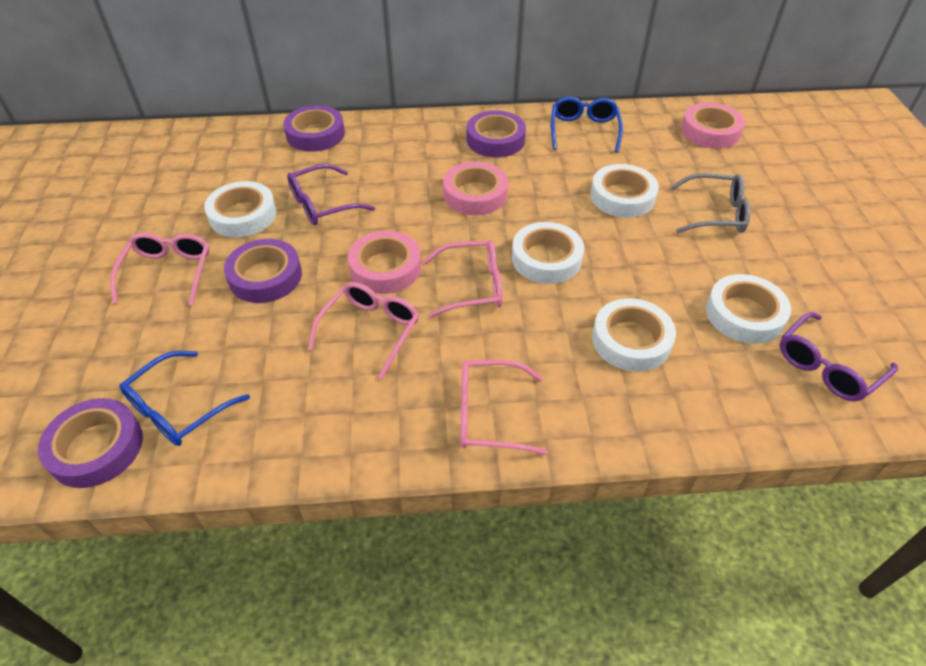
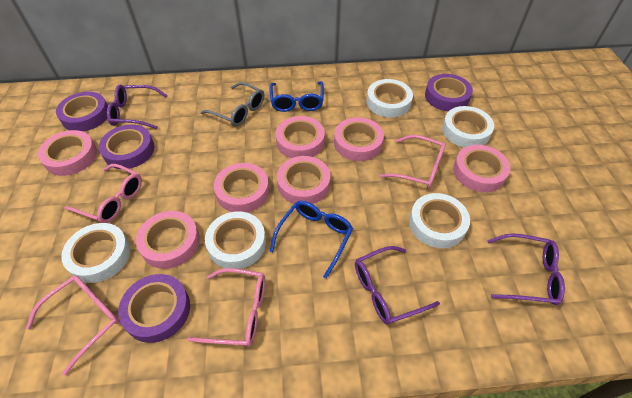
pink tape: 3 -> 7
purple glasses: 2 -> 3

